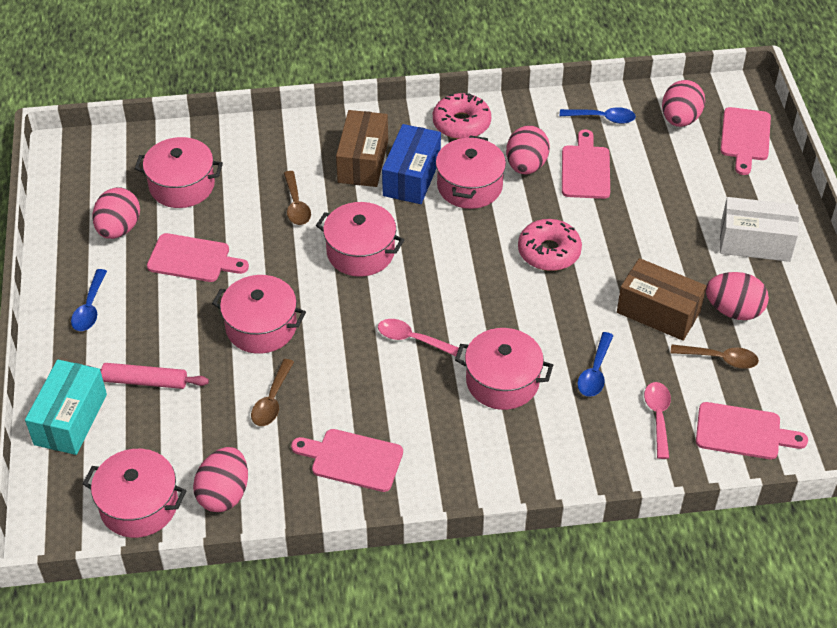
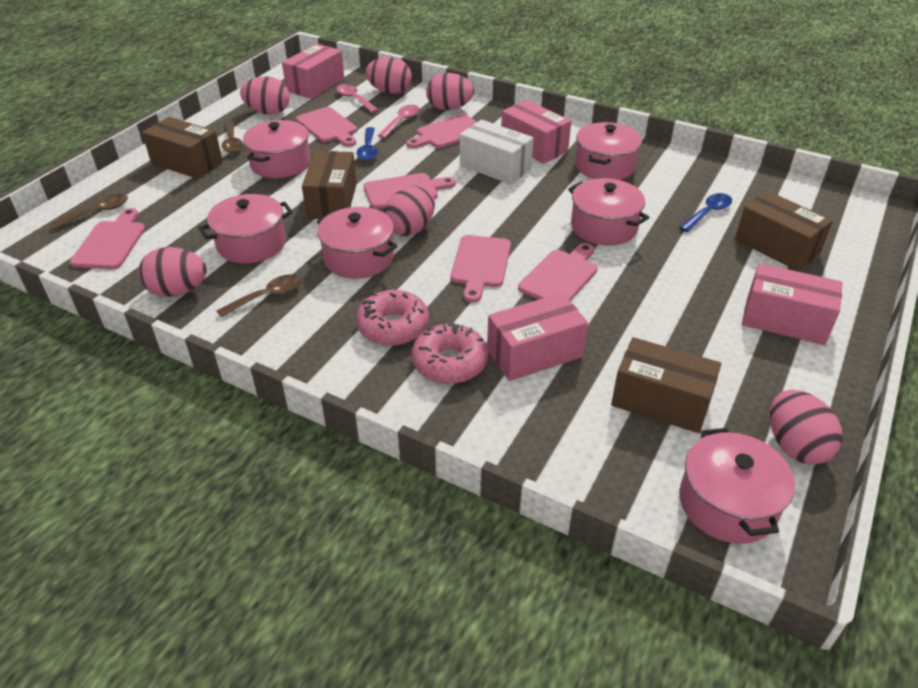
blue box: 1 -> 0
blue spoon: 3 -> 2
brown box: 2 -> 4
pink box: 0 -> 4
pink cutting board: 5 -> 6
pink egg: 5 -> 6
pink rolling pin: 1 -> 0
turquoise box: 1 -> 0

